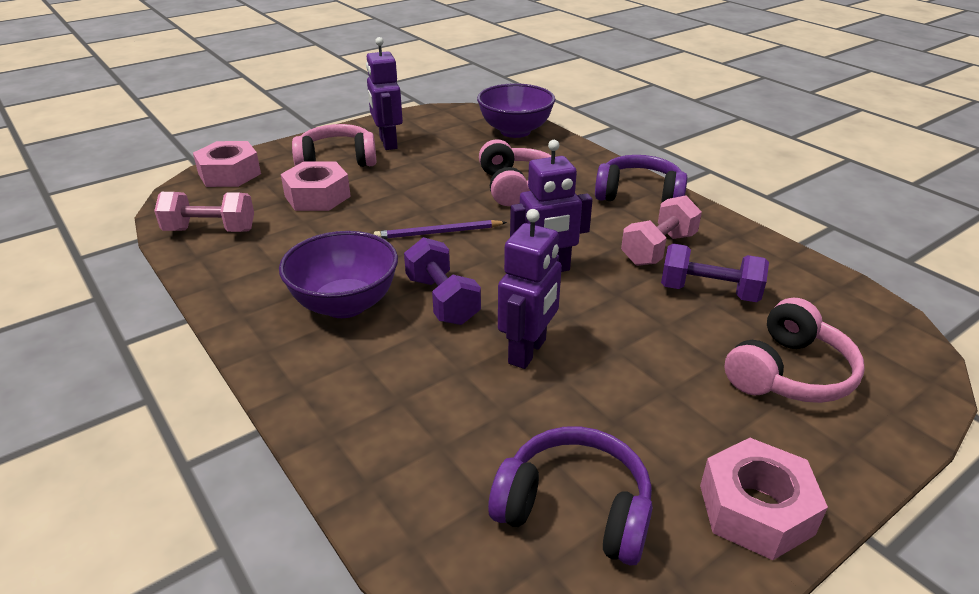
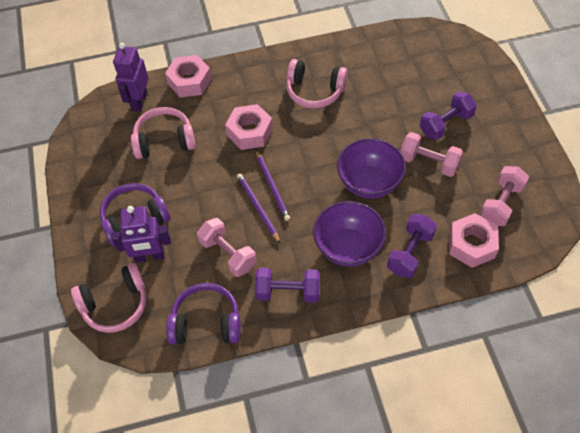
pink dumbbell: 2 -> 3
purple dumbbell: 2 -> 3
purple pencil: 1 -> 2
purple robot: 3 -> 2

